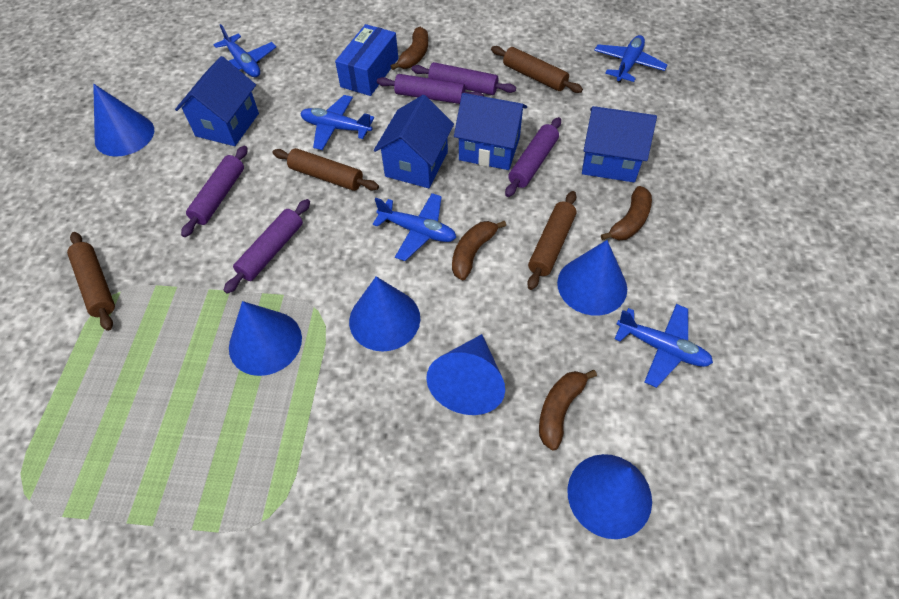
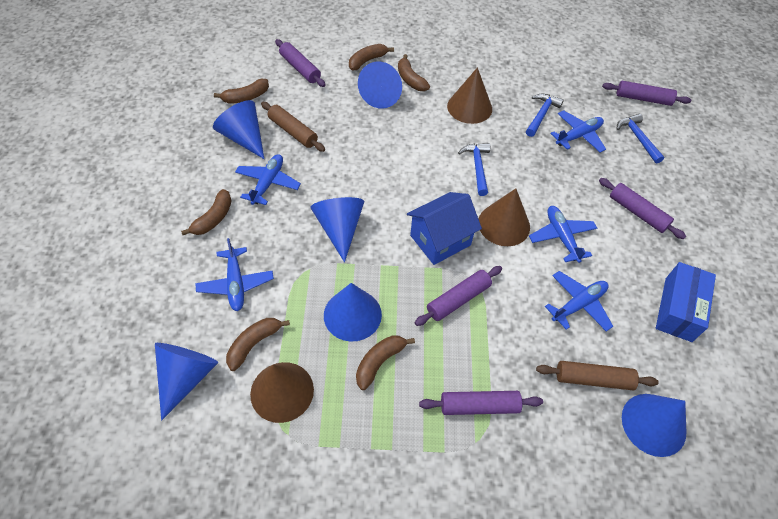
blue hammer: 0 -> 3
blue house: 4 -> 1
brown banana: 4 -> 6
brown cone: 0 -> 3
brown rolling pin: 4 -> 2

